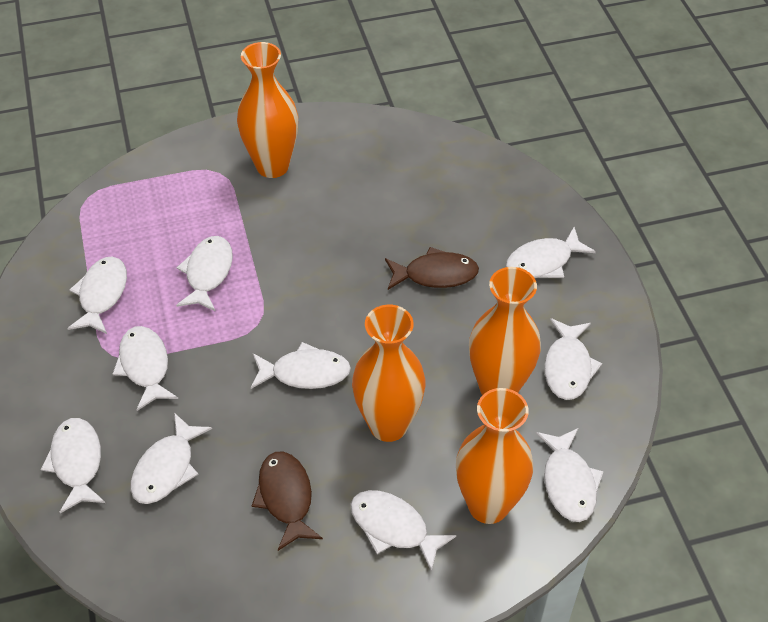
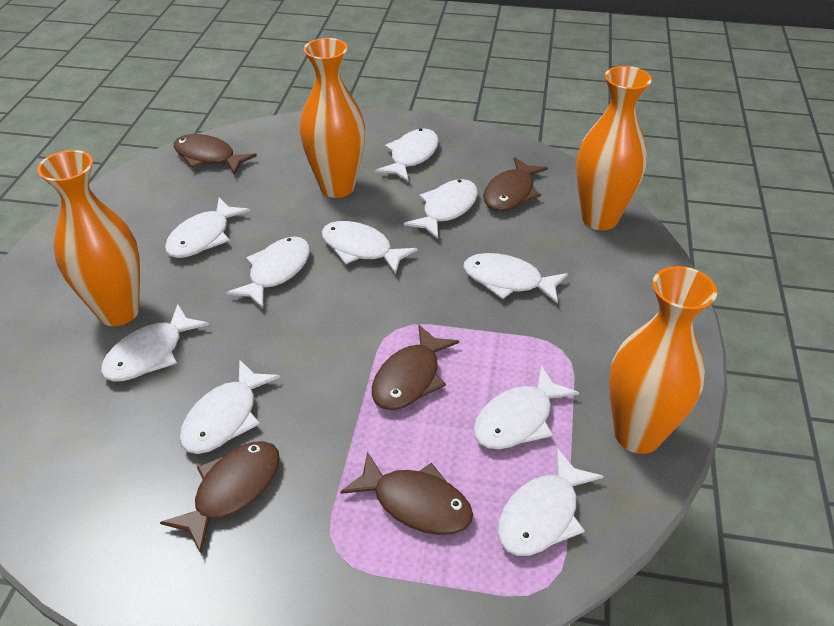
brown fish: 2 -> 5

